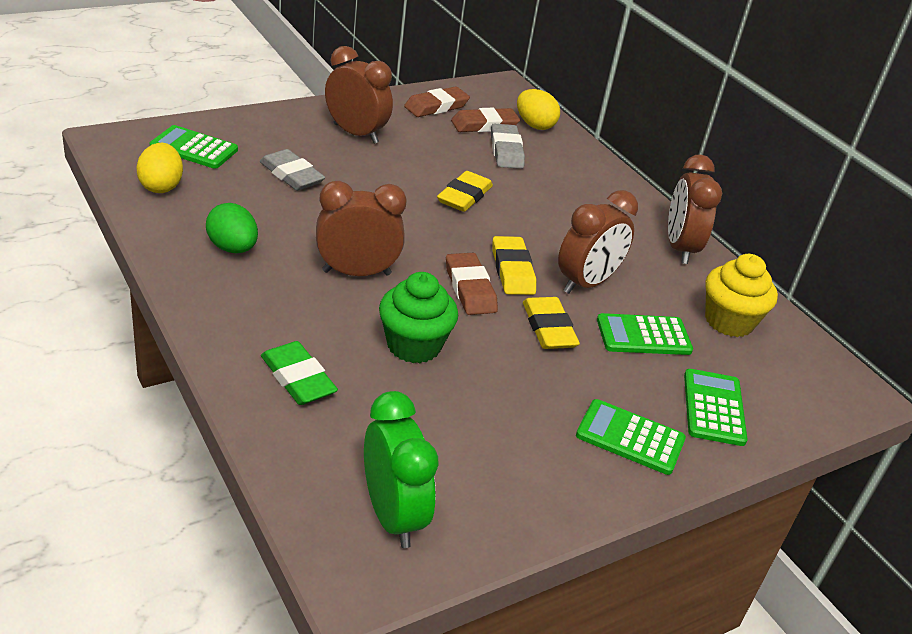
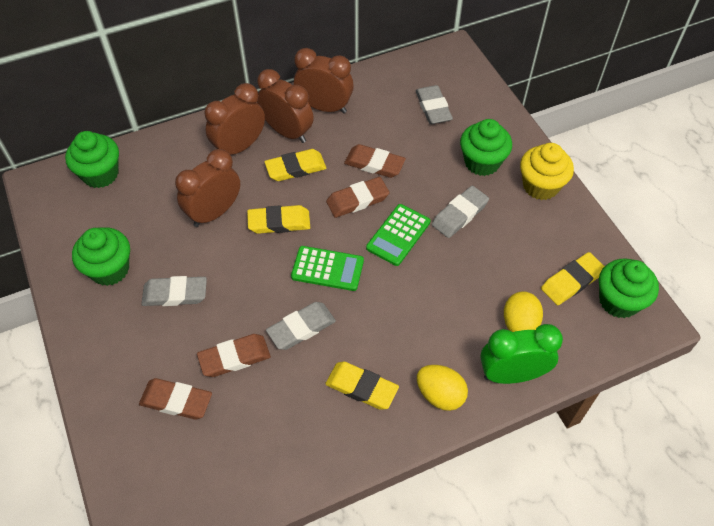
brown eraser: 3 -> 4
green calculator: 4 -> 2
green cupcake: 1 -> 4
green egg: 1 -> 0
green eraser: 1 -> 0
grey eraser: 2 -> 4
yellow eraser: 3 -> 4

